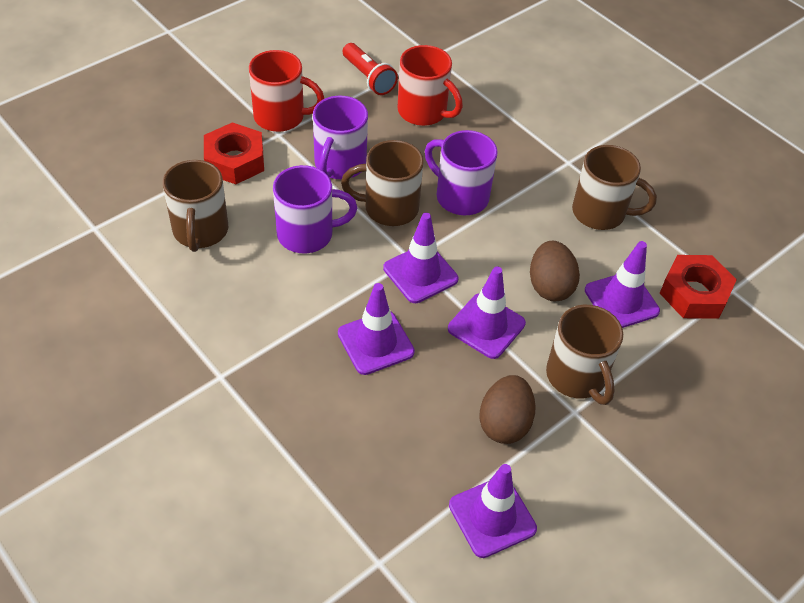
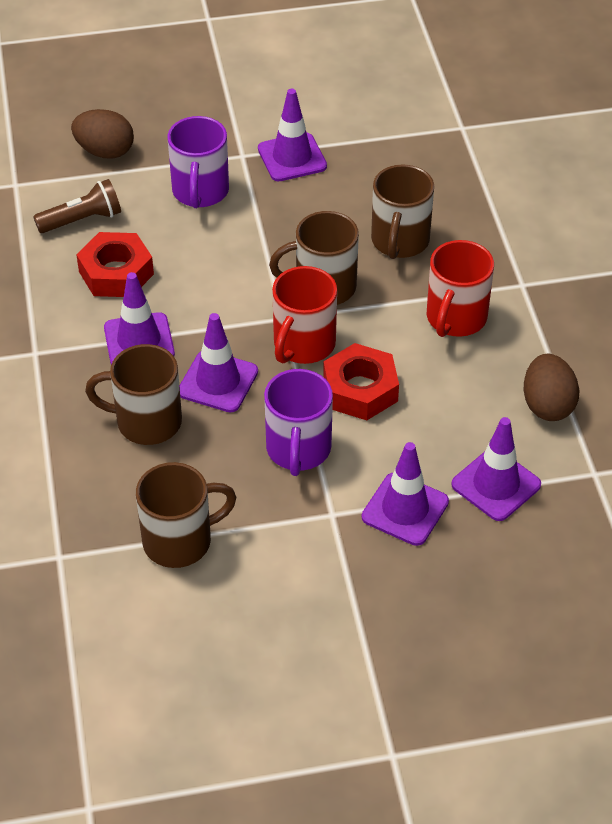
brown flashlight: 0 -> 1
purple mug: 3 -> 2
red flashlight: 1 -> 0

